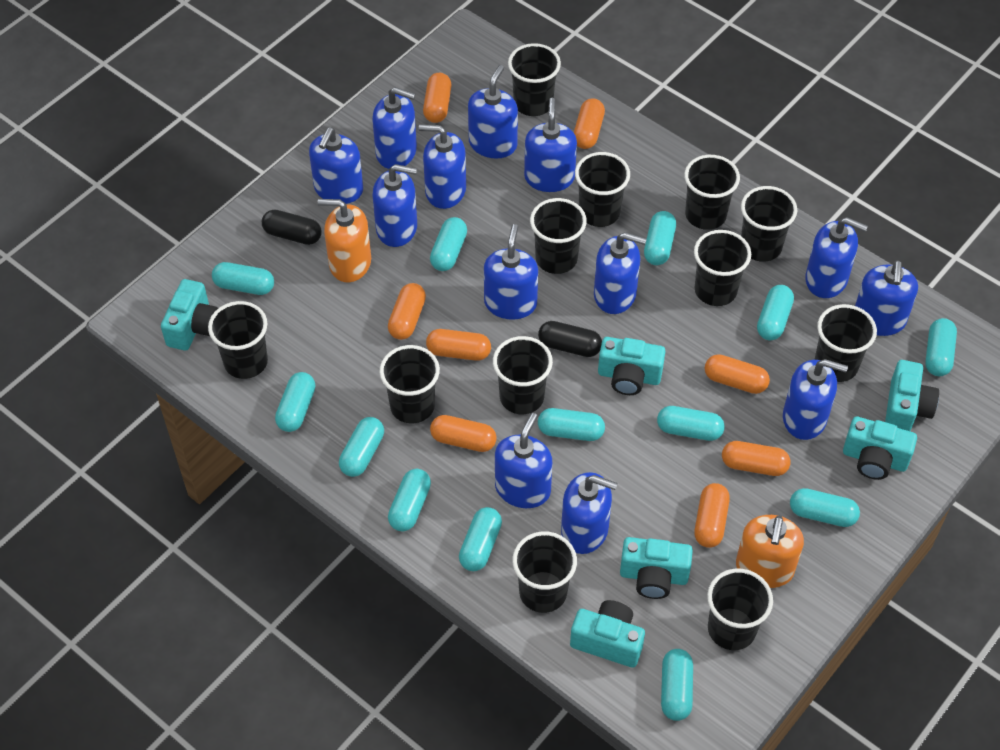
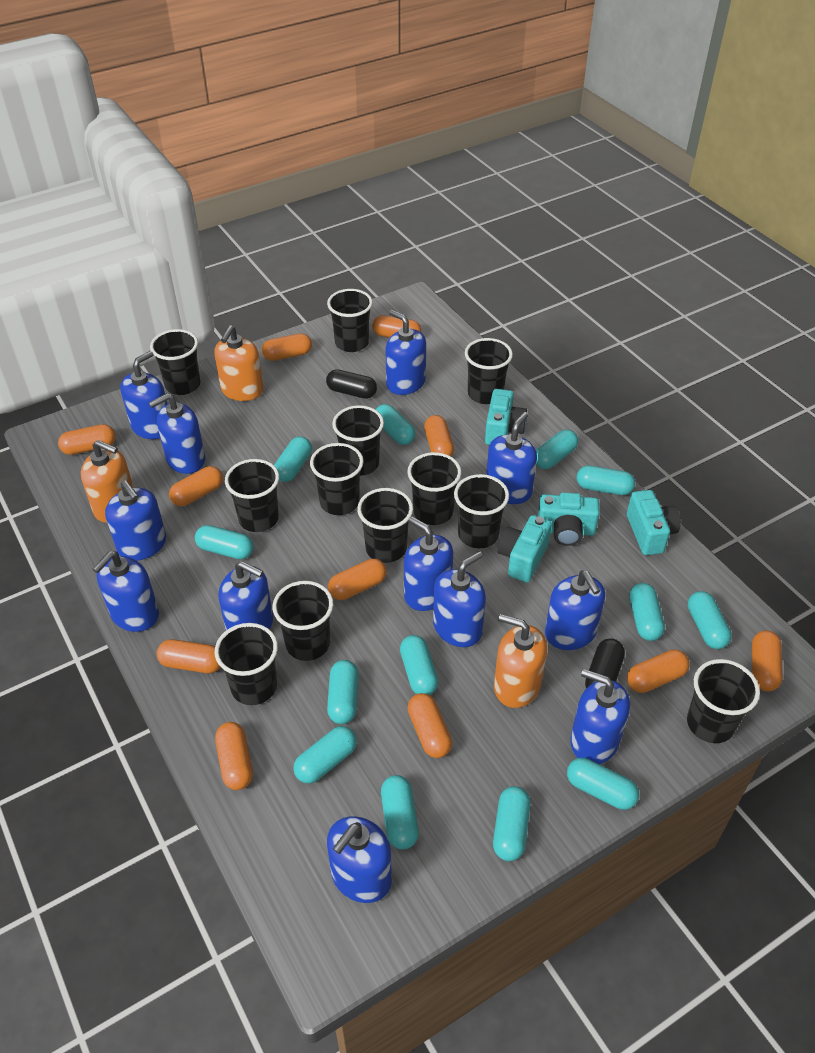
blue soap dispenser: 13 -> 12
orange capsule: 8 -> 11
orange soap dispenser: 2 -> 3
turquoise camera: 6 -> 4

